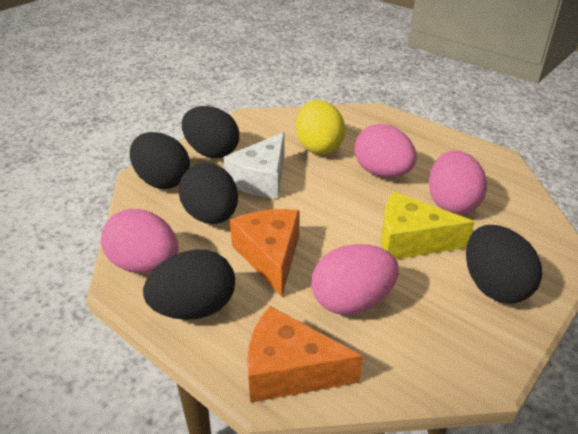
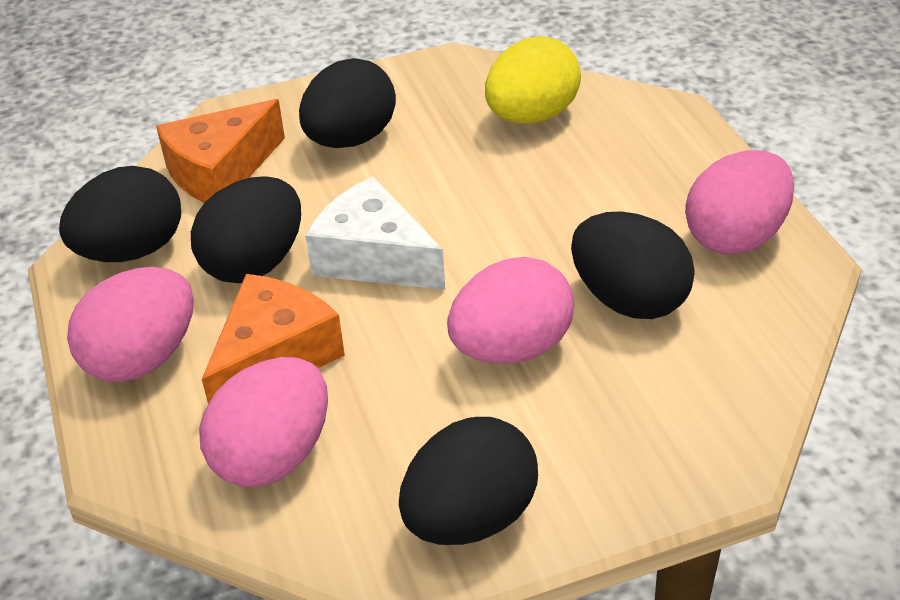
yellow cheese: 1 -> 0

